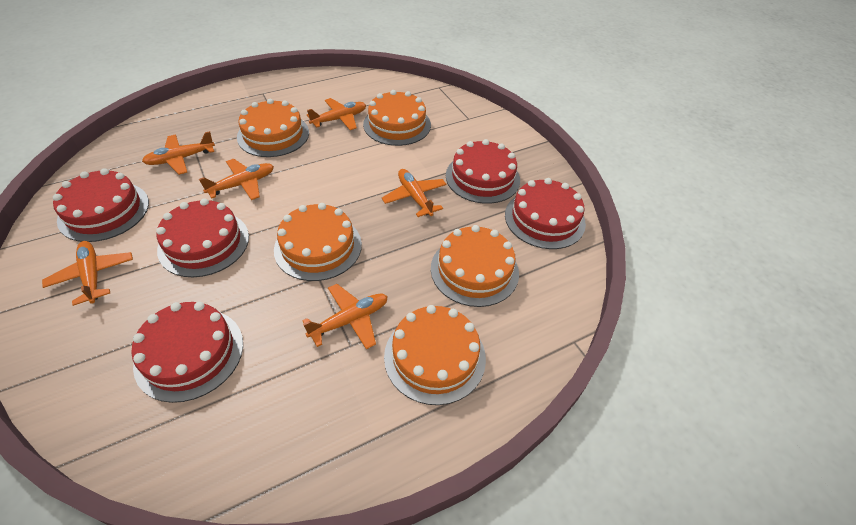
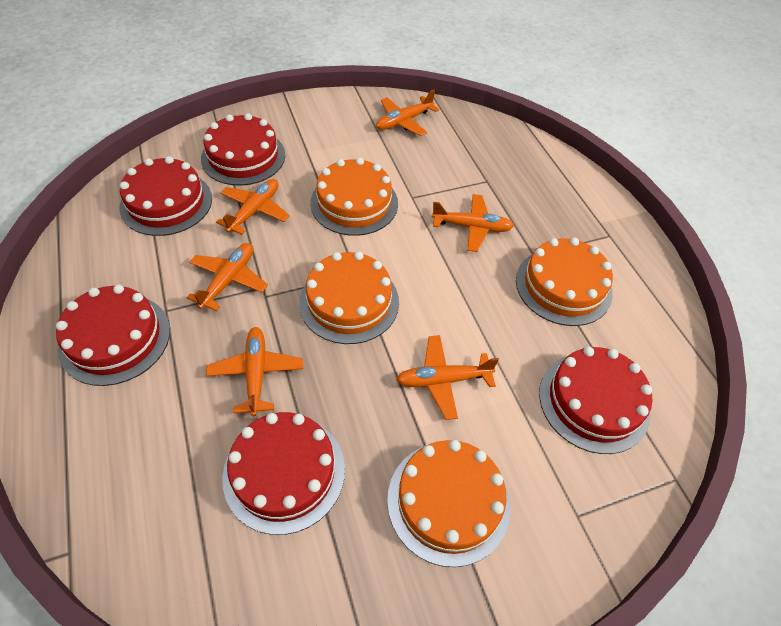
orange cake: 5 -> 4

